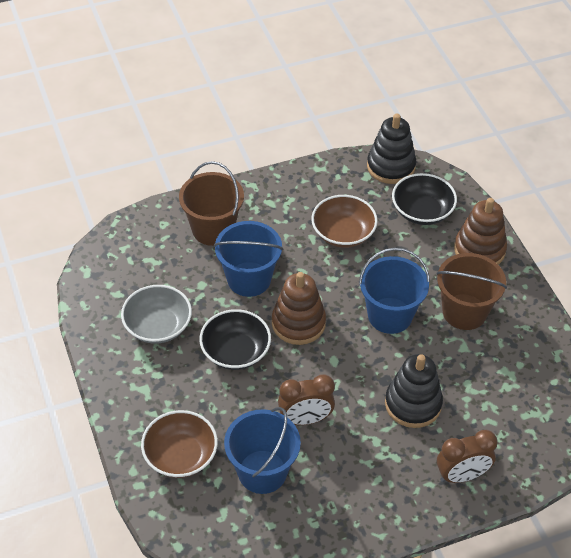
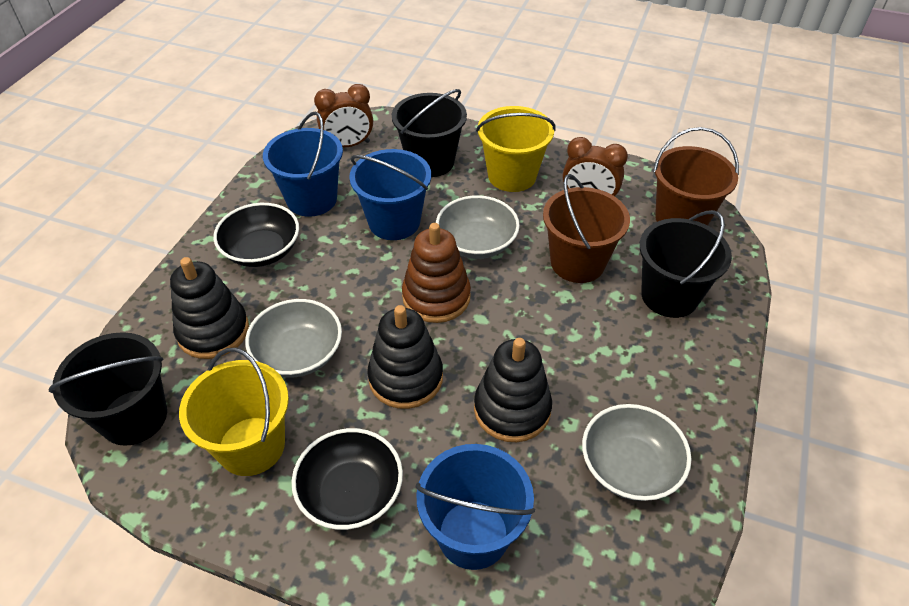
black bucket: 0 -> 3
black stacking toy: 2 -> 3
brown bowl: 2 -> 0
brown stacking toy: 2 -> 1
grey bowl: 1 -> 3
yellow bucket: 0 -> 2

